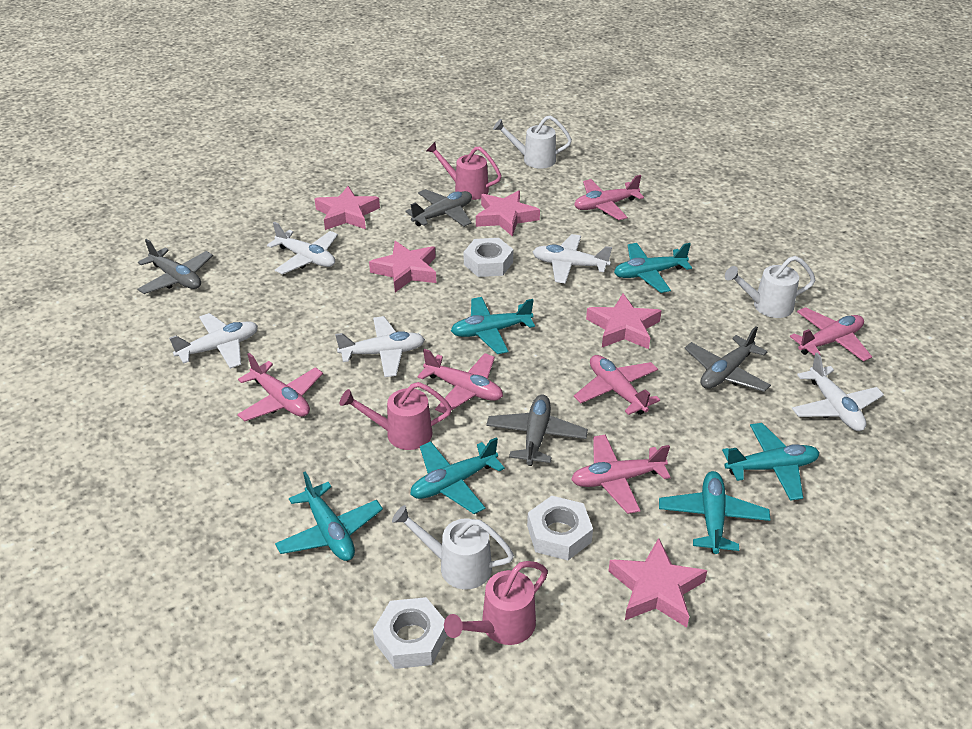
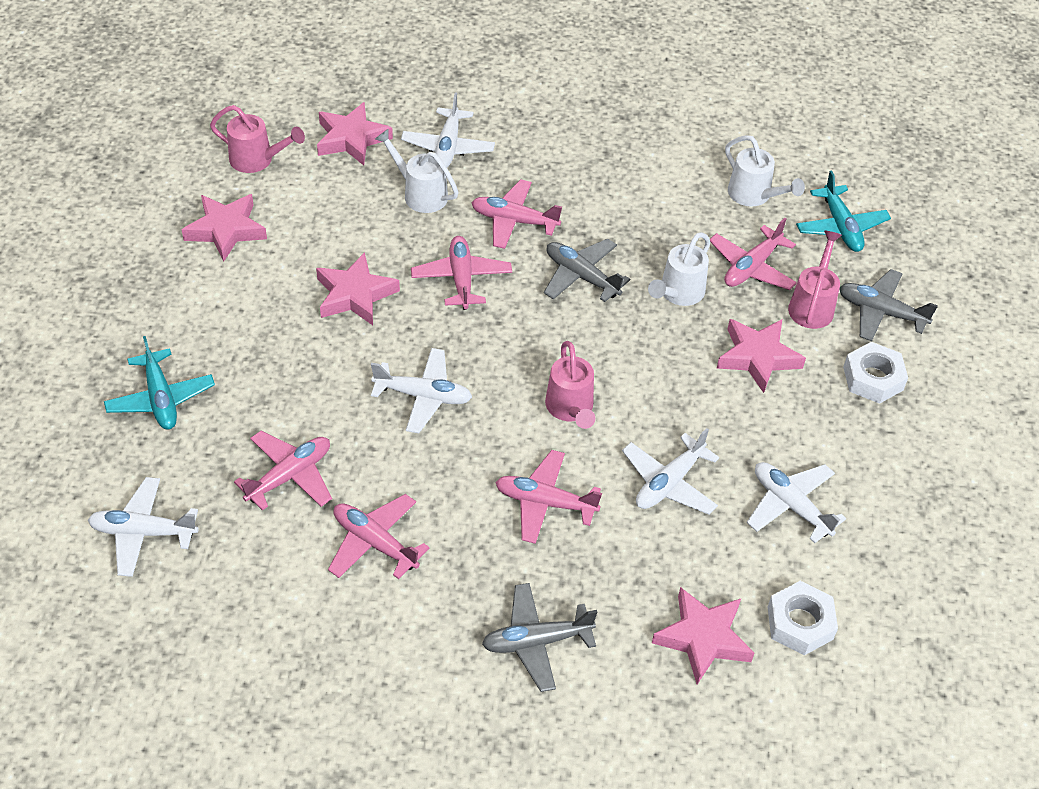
grey plane: 4 -> 3
turquoise plane: 6 -> 2
white nut: 3 -> 2

